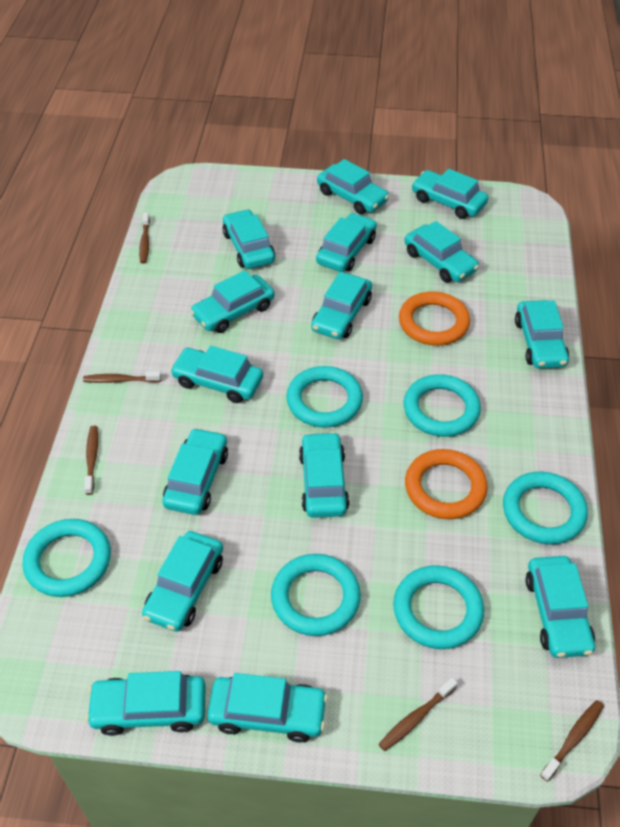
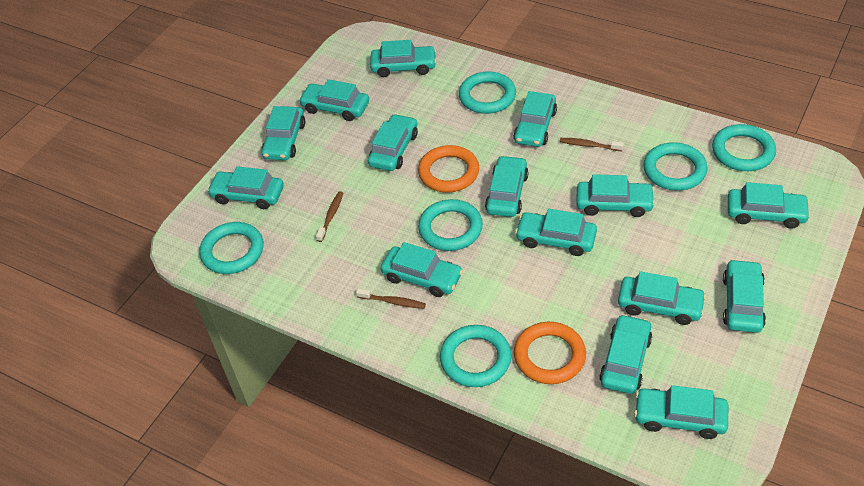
brown toothbrush: 5 -> 3

